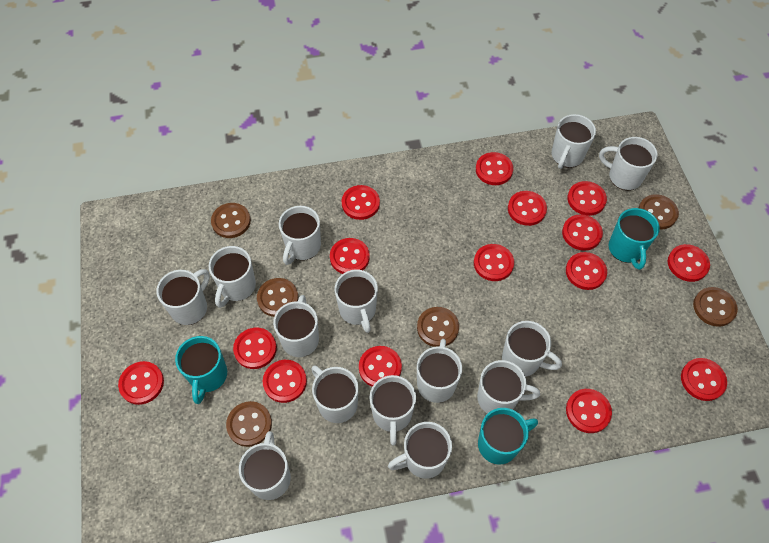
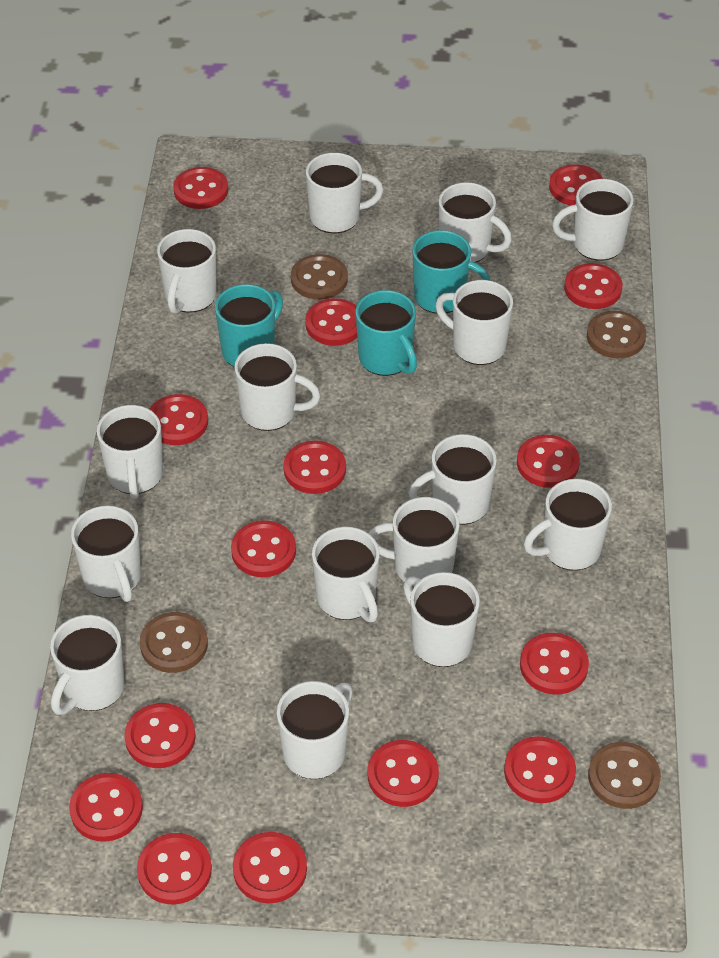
brown button: 6 -> 4
white mug: 14 -> 15

